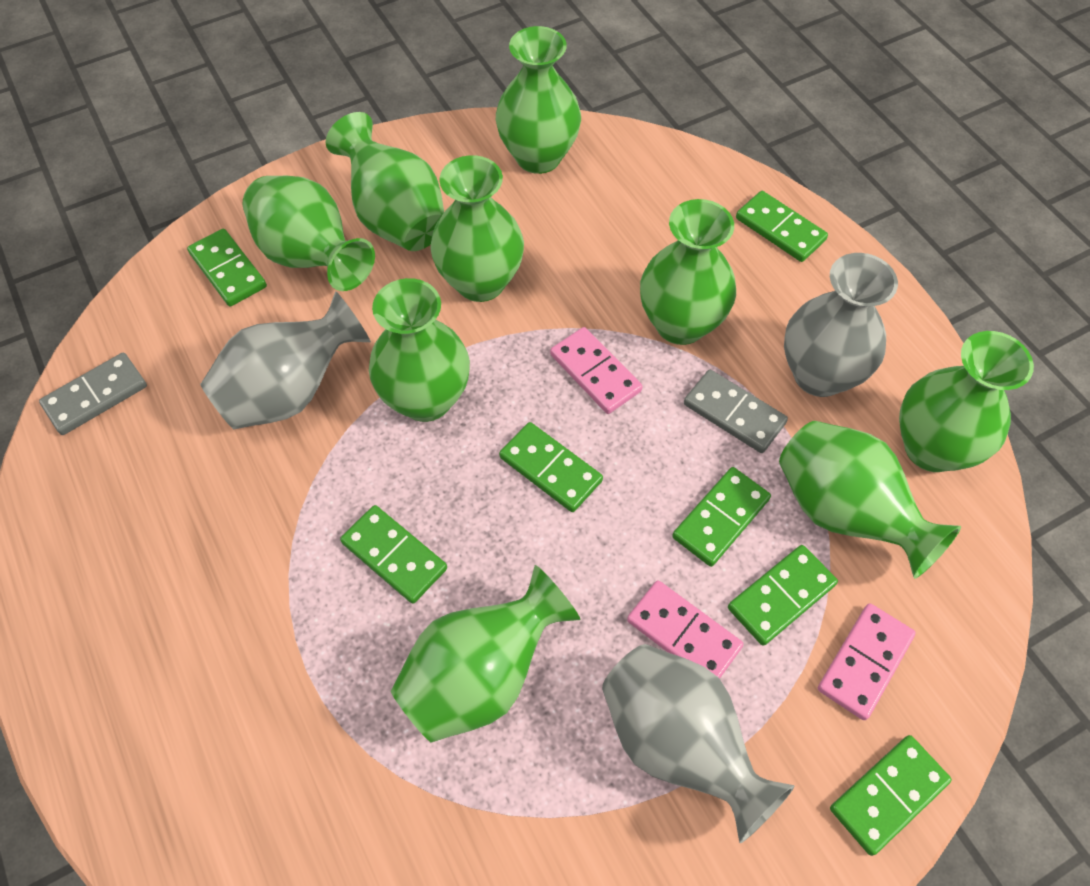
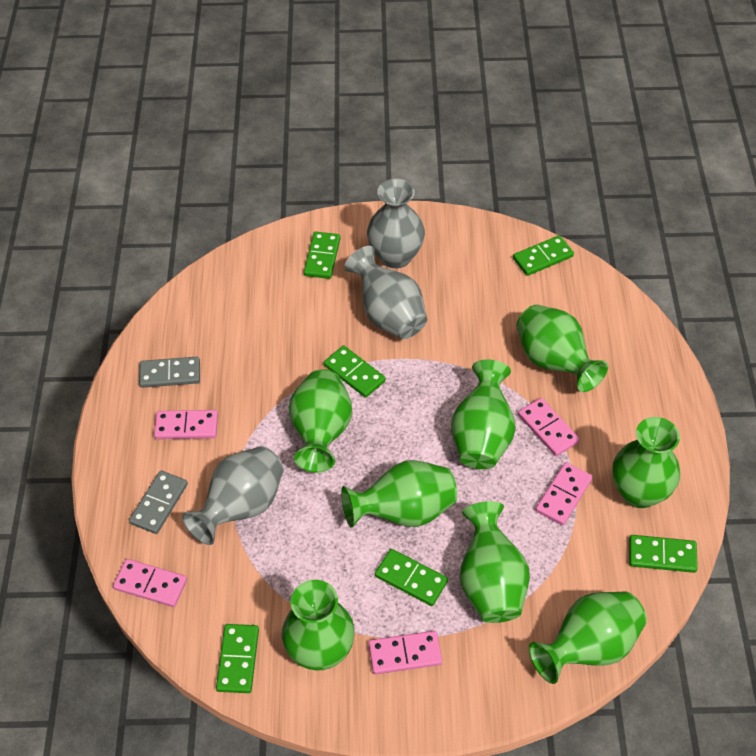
green domino: 7 -> 6
green vase: 9 -> 8
pink domino: 3 -> 5

